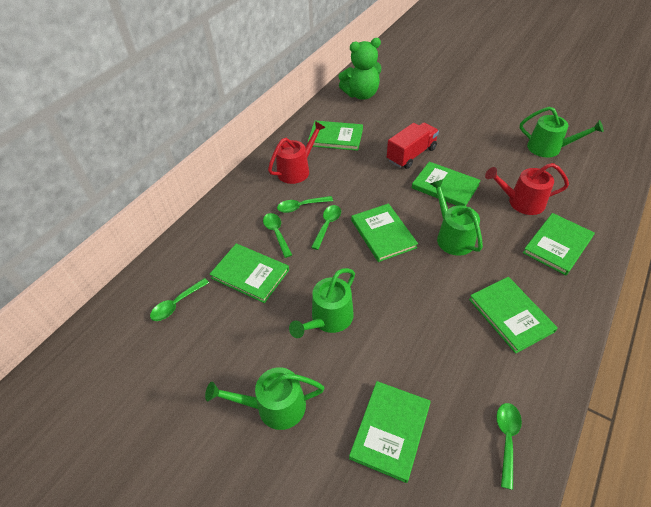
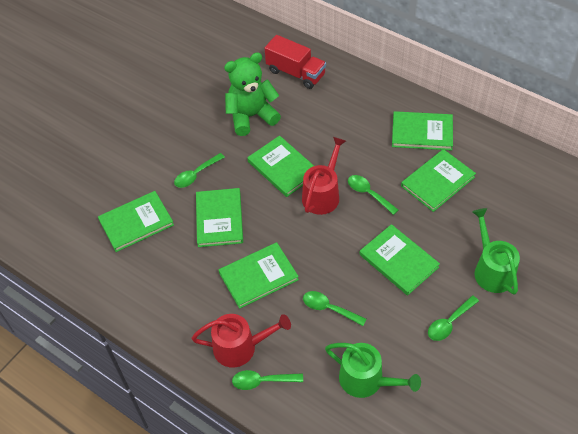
green watering can: 4 -> 2

